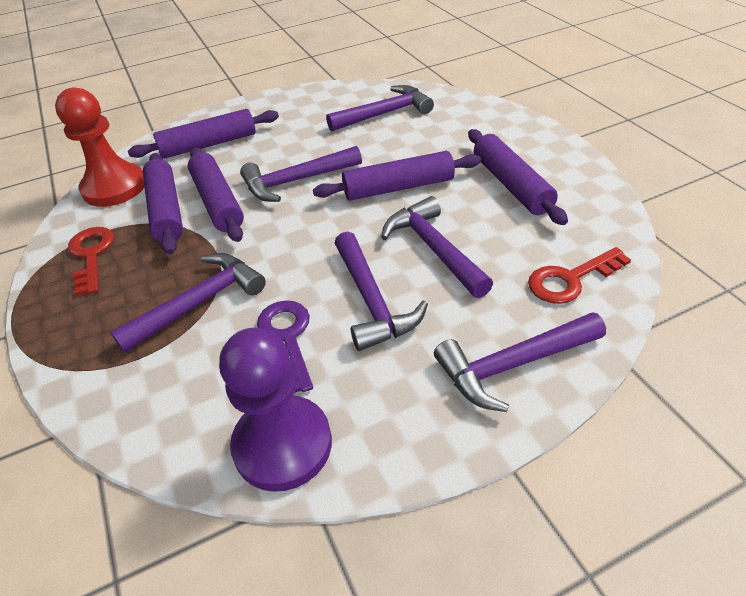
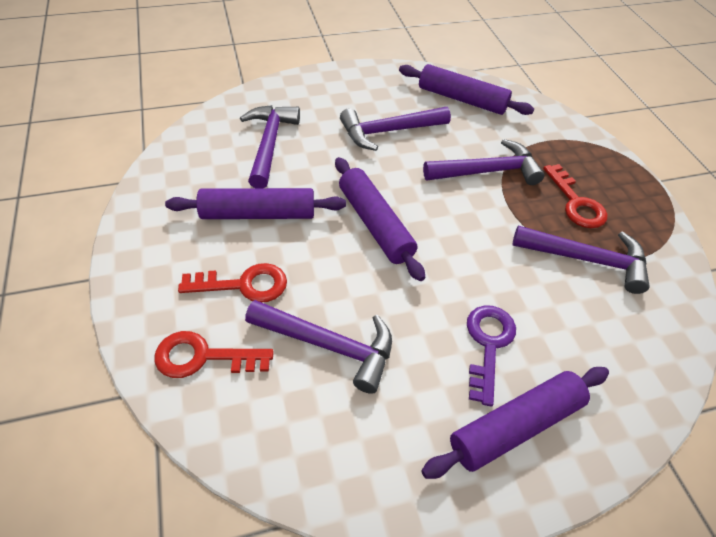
purple hammer: 6 -> 5
purple pawn: 1 -> 0
purple rolling pin: 5 -> 4
red key: 2 -> 3
red pawn: 1 -> 0

